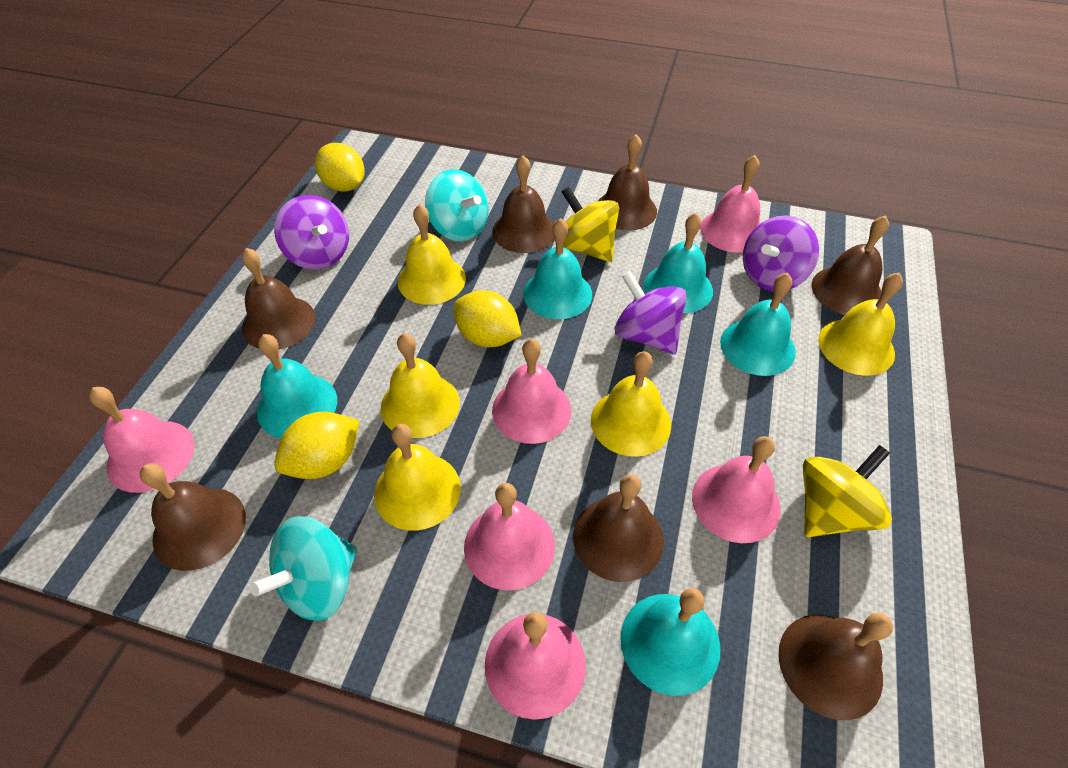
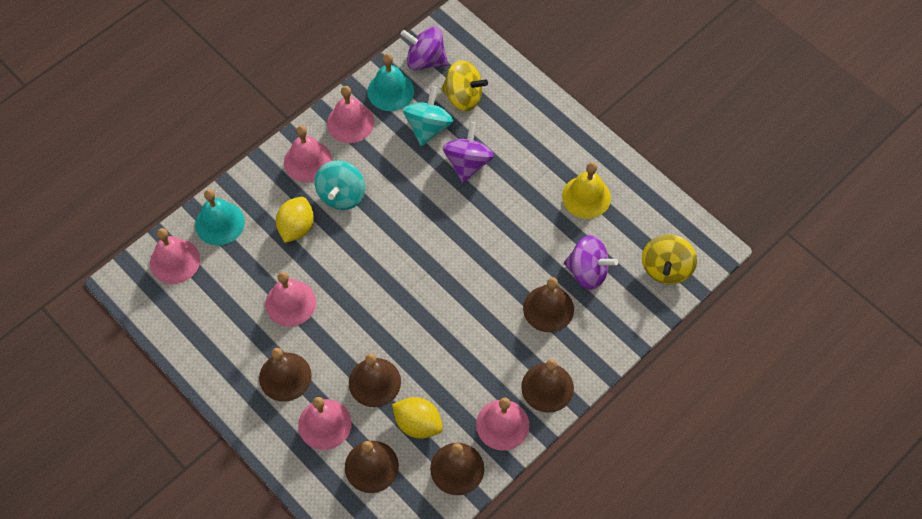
brown bell: 7 -> 6
turquoise bell: 5 -> 2
yellow bell: 5 -> 1
yellow lemon: 3 -> 2

